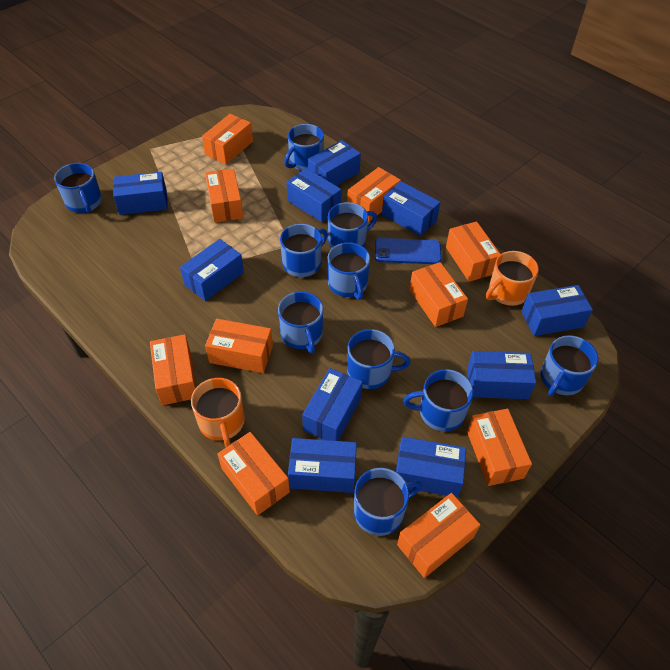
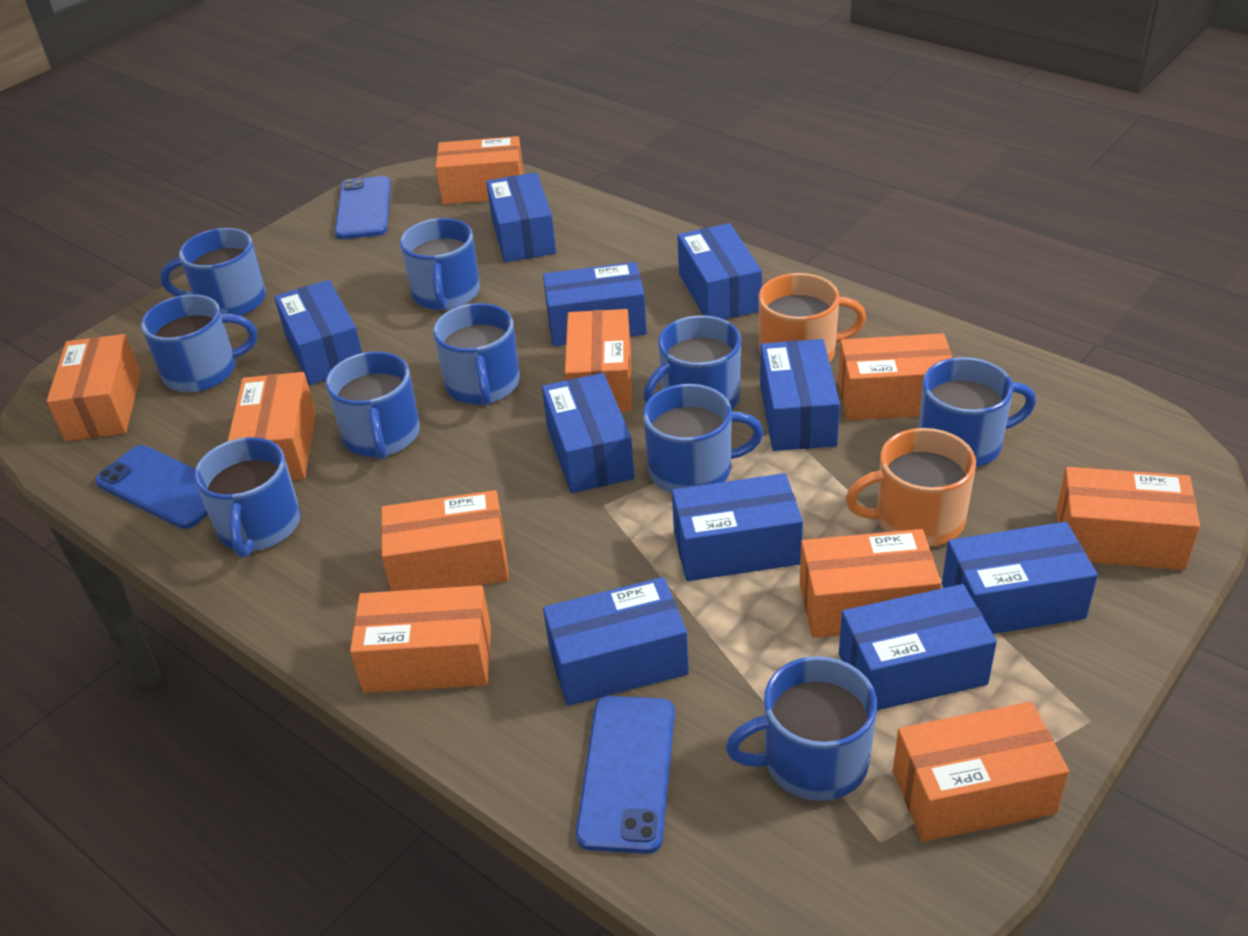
blue phone: 1 -> 3

